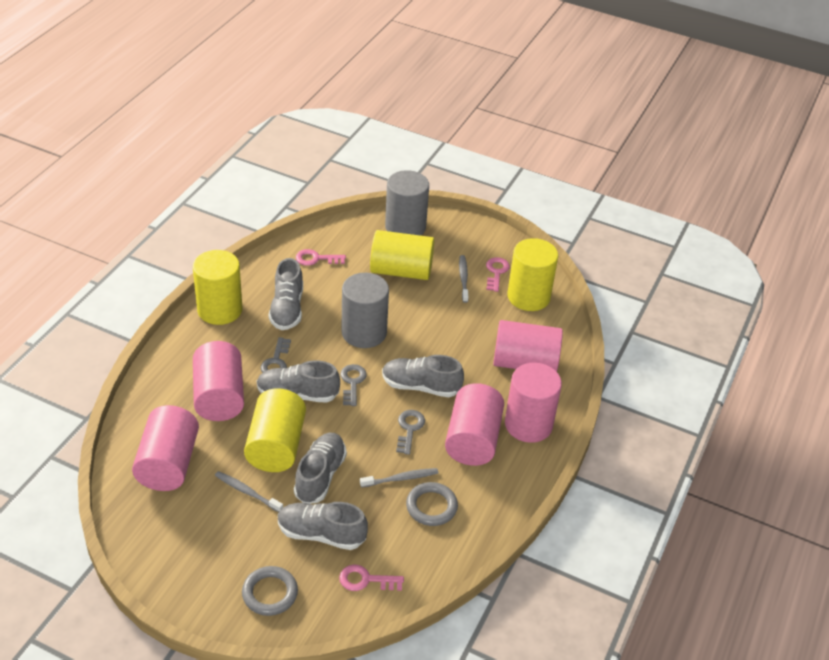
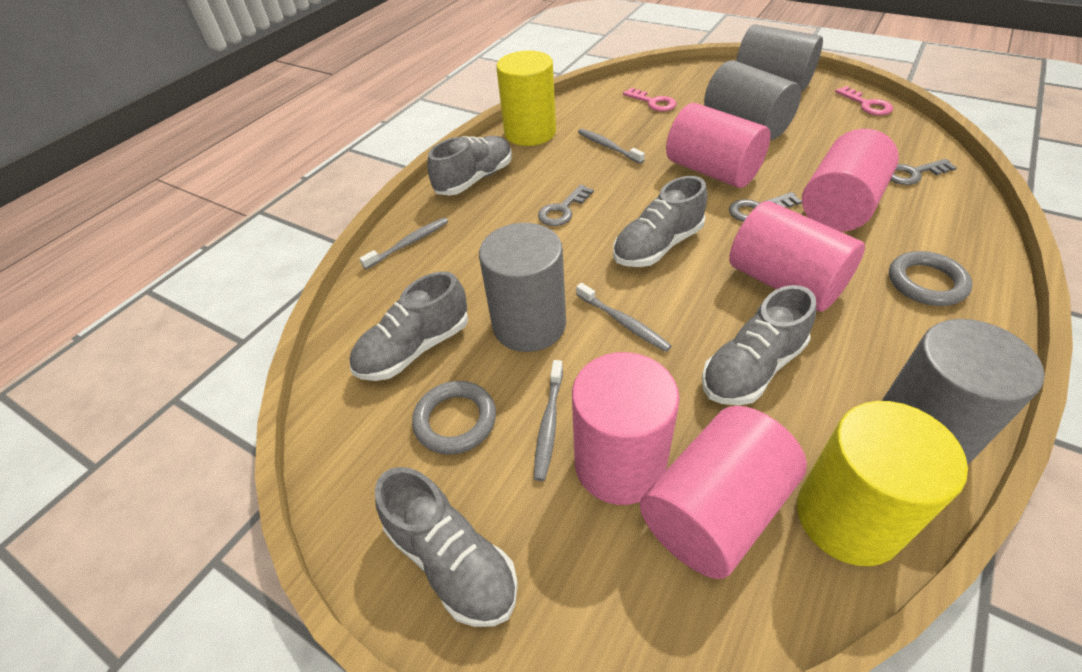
grey cylinder: 2 -> 4
grey toothbrush: 3 -> 4
pink key: 3 -> 2
yellow cylinder: 4 -> 2

